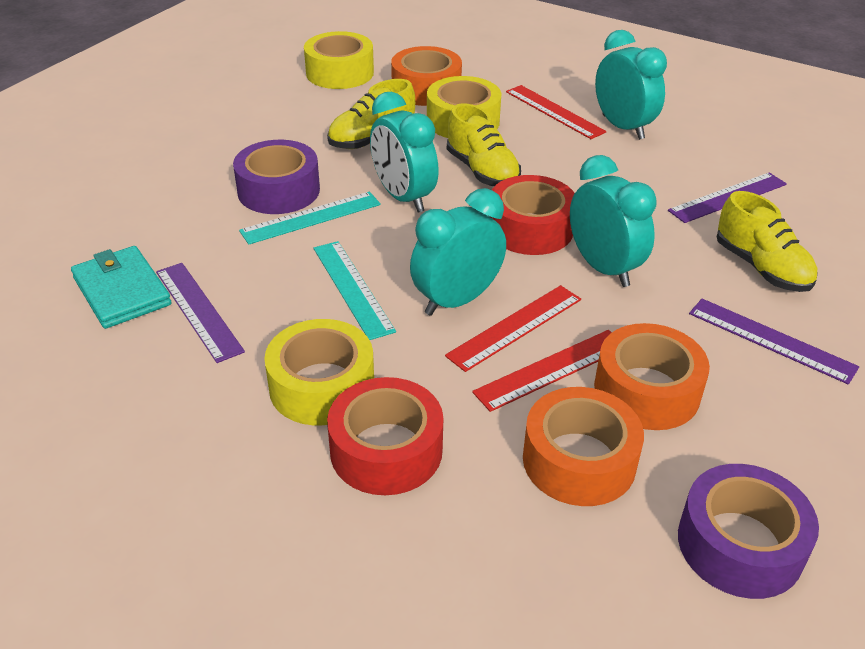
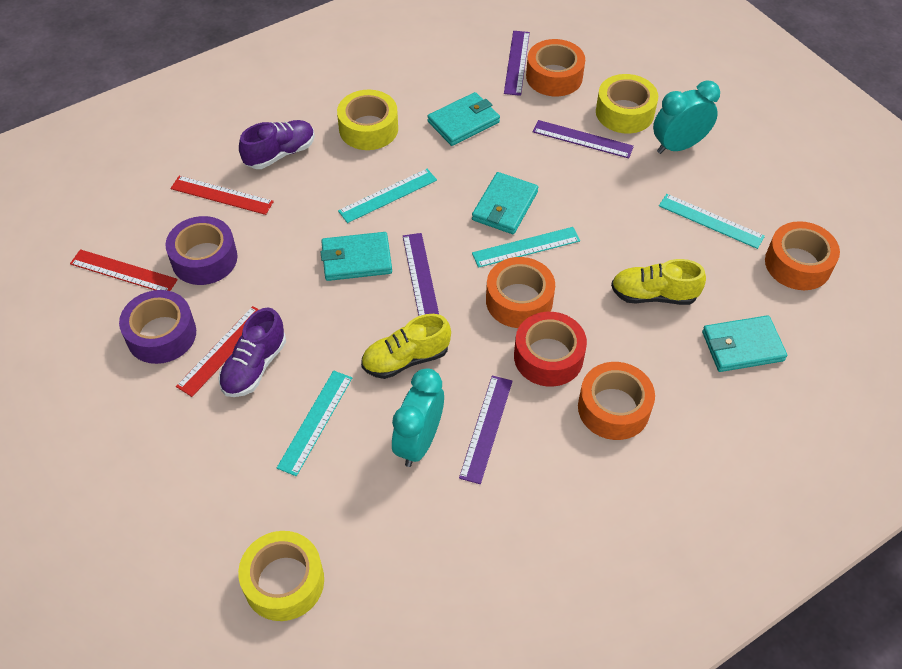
orange tape: 3 -> 4
purple ruler: 3 -> 4
purple shoe: 0 -> 2
red tape: 2 -> 1
turquoise clock: 4 -> 2
turquoise ruler: 2 -> 4
turquoise wallet: 1 -> 4
yellow shoe: 3 -> 2

